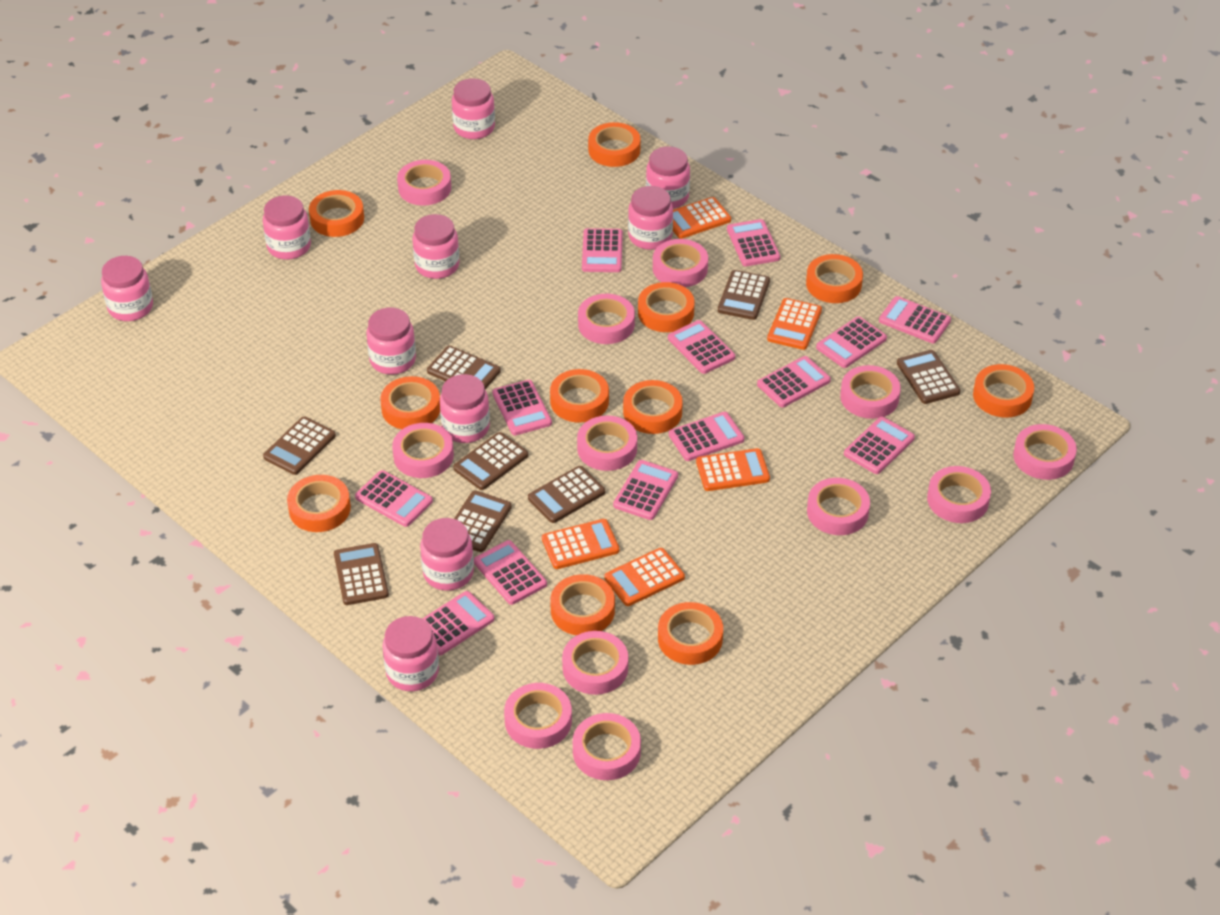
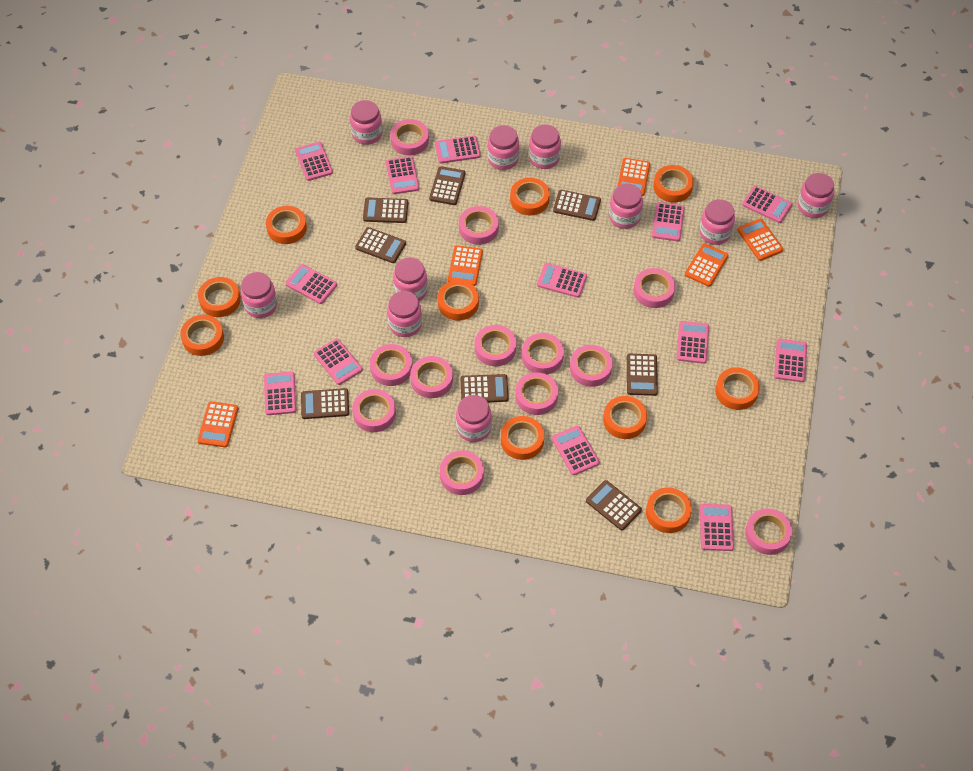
orange tape: 11 -> 10

